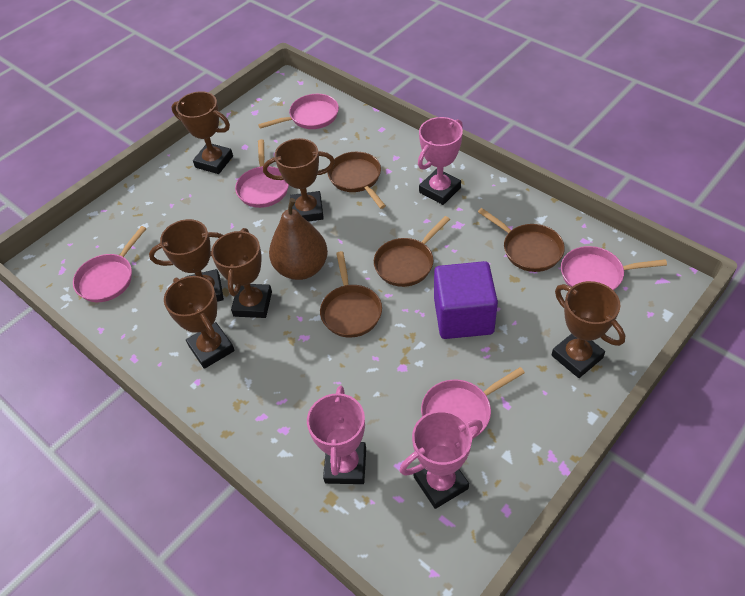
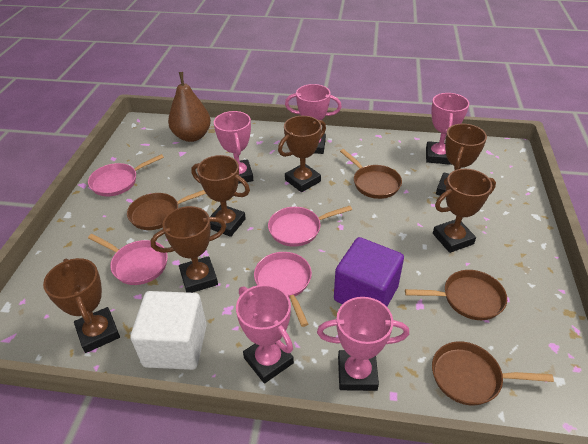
pink pan: 5 -> 4
pink trophy: 3 -> 5
white cube: 0 -> 1

